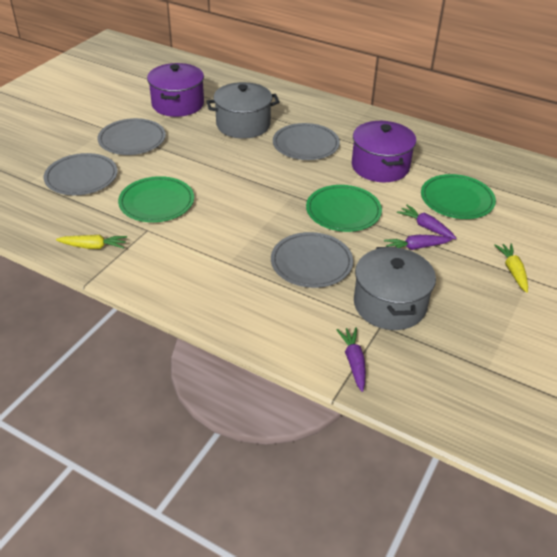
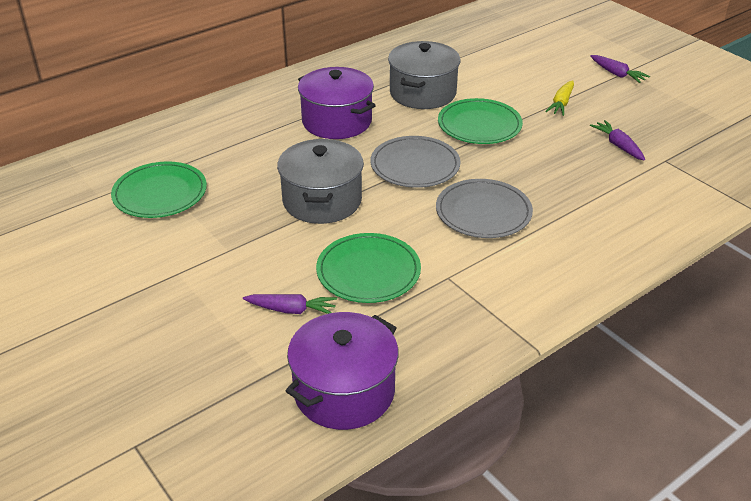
grey plate: 4 -> 2
yellow carrot: 2 -> 1

